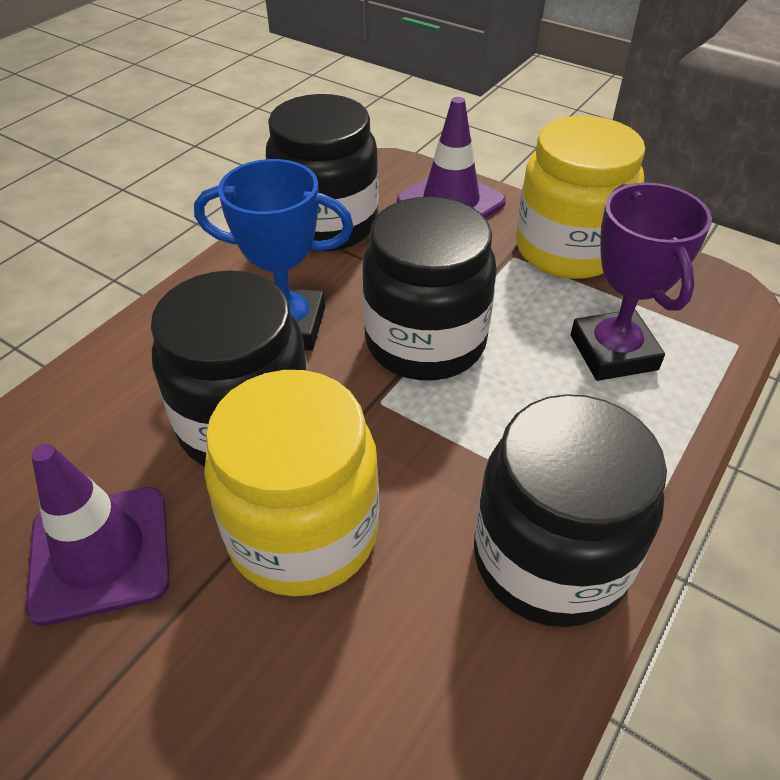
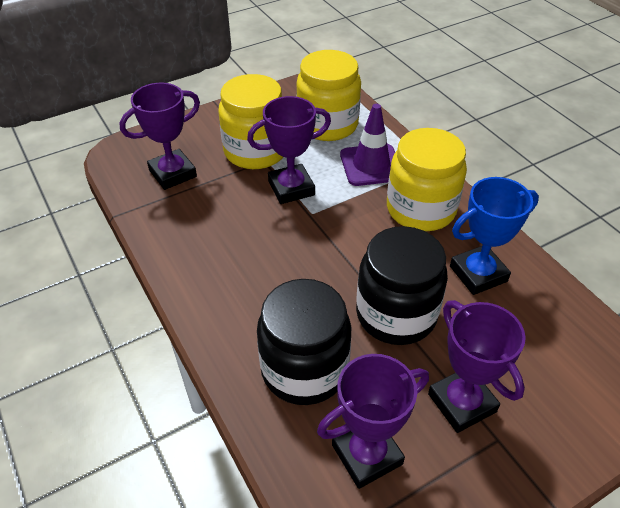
black jar: 4 -> 2
purple traffic cone: 2 -> 1
purple trophy: 1 -> 4
yellow jar: 2 -> 3

